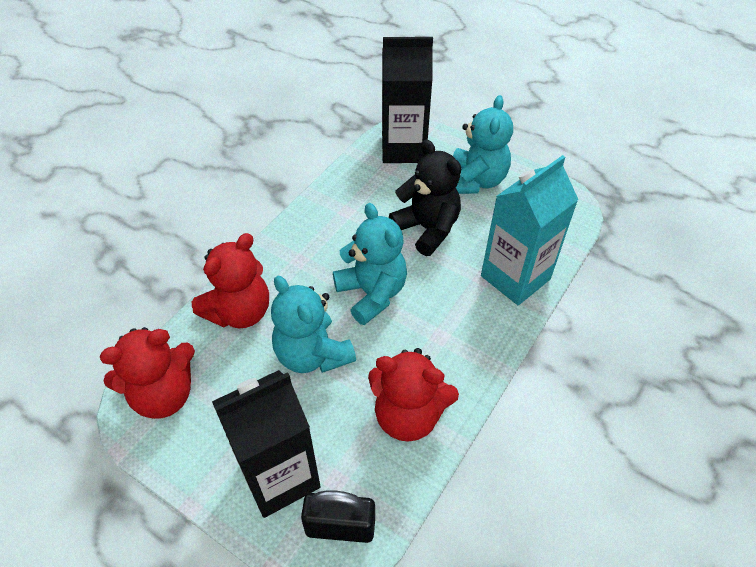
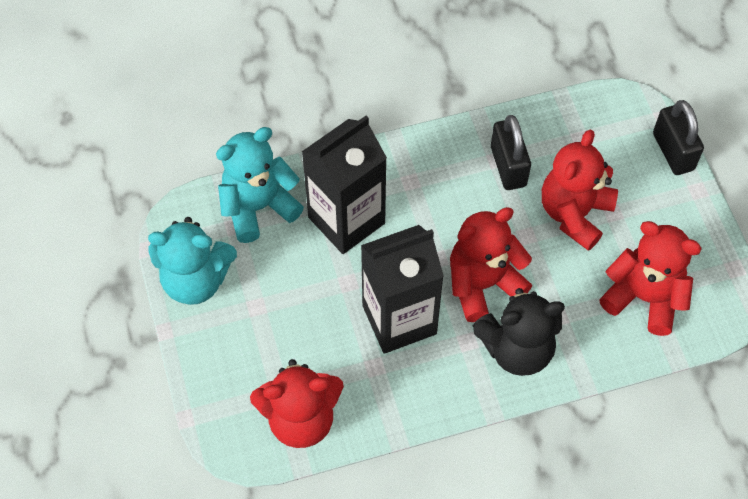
black padlock: 1 -> 2
red teddy bear: 3 -> 4
turquoise carton: 1 -> 0
turquoise teddy bear: 3 -> 2

